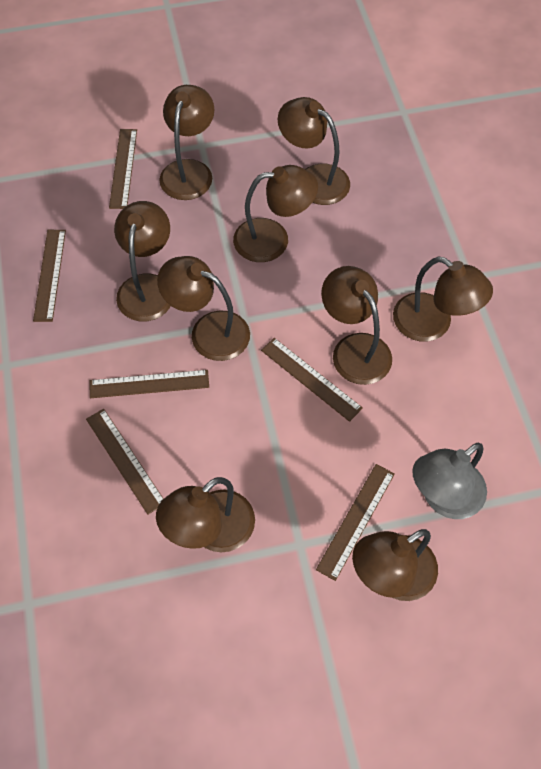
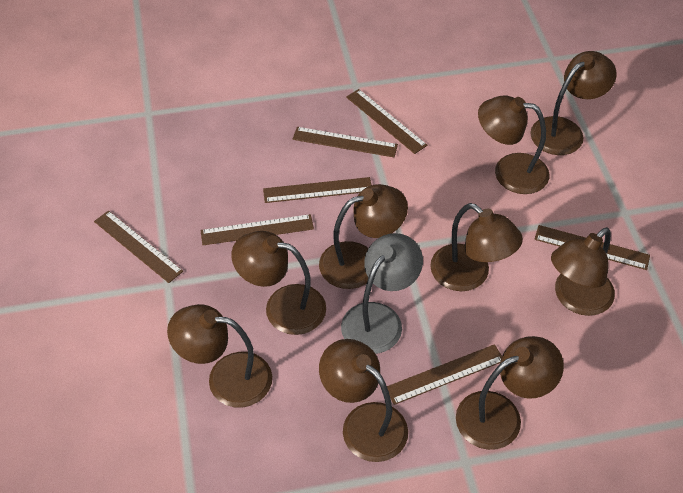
brown ruler: 6 -> 7

